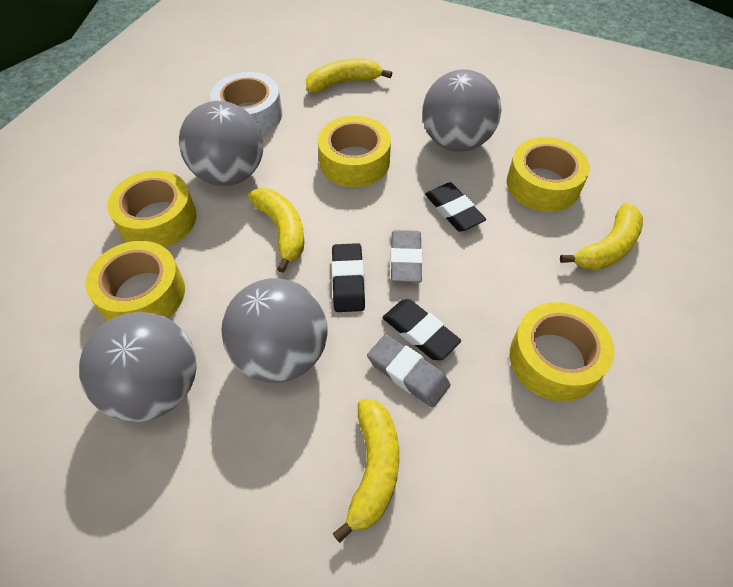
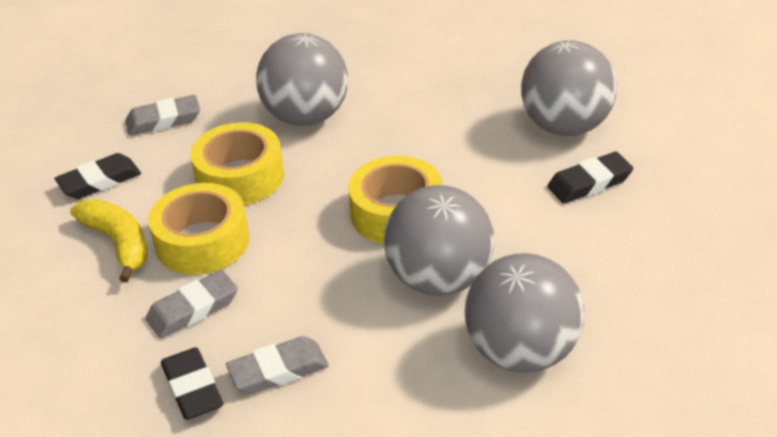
grey eraser: 2 -> 3
white tape: 1 -> 0
yellow banana: 4 -> 1
yellow tape: 5 -> 3

